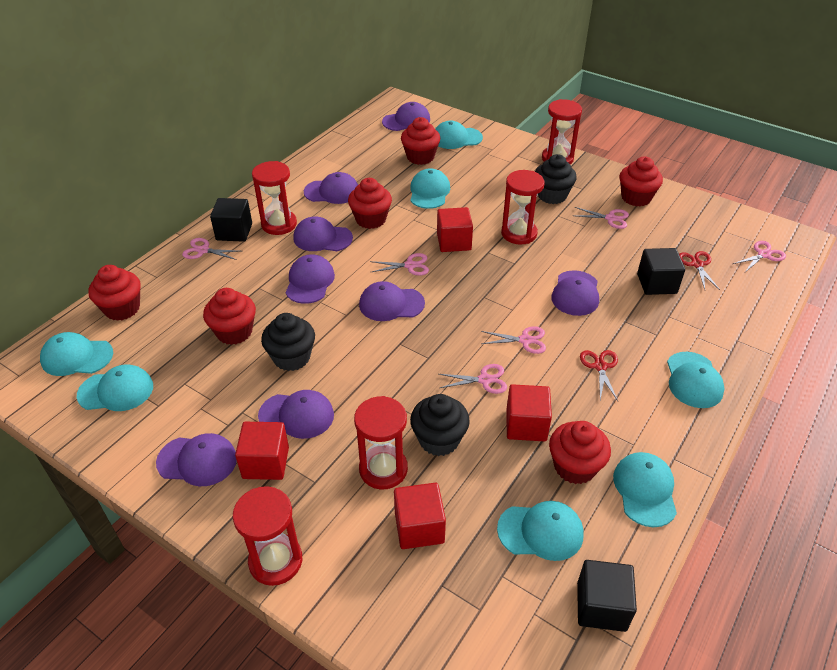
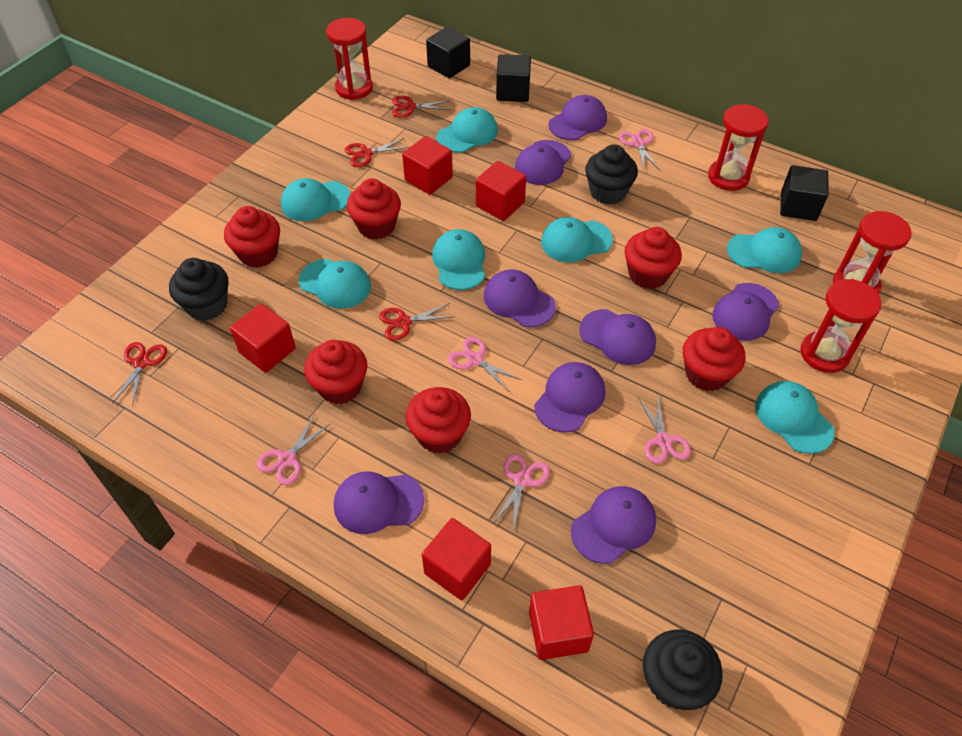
pink scissors: 6 -> 5
red cube: 4 -> 5
red hourglass: 5 -> 4
red scissors: 2 -> 4

